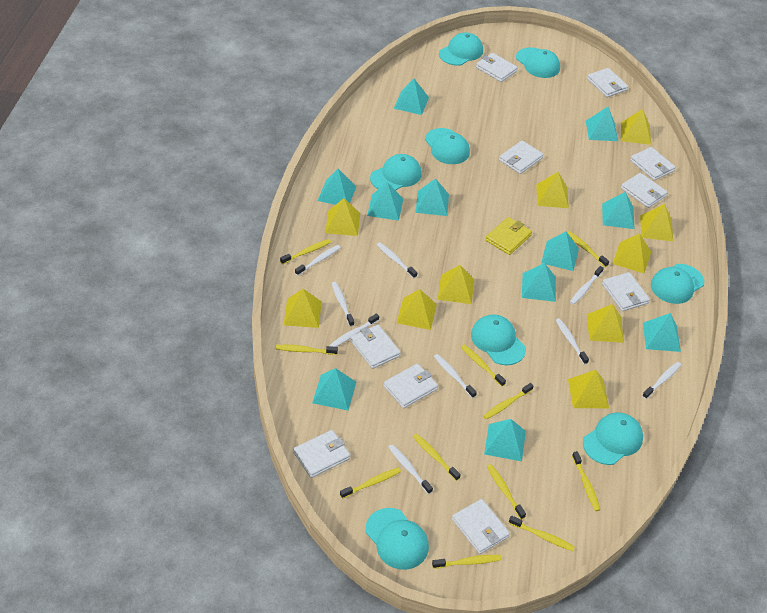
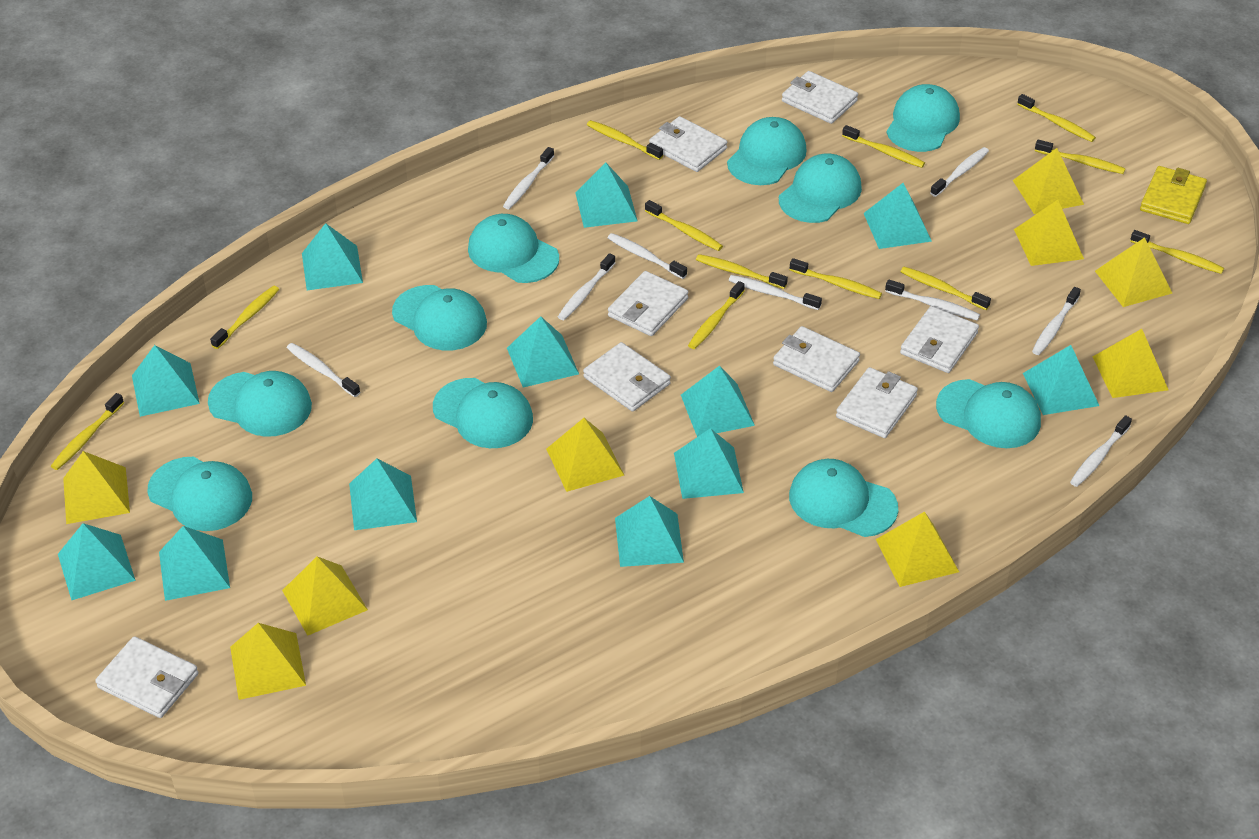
turquoise cap: 8 -> 10
turquoise pyramid: 11 -> 12
white wallet: 10 -> 8
yellow pyramid: 10 -> 9
yellow toothbrush: 11 -> 12

